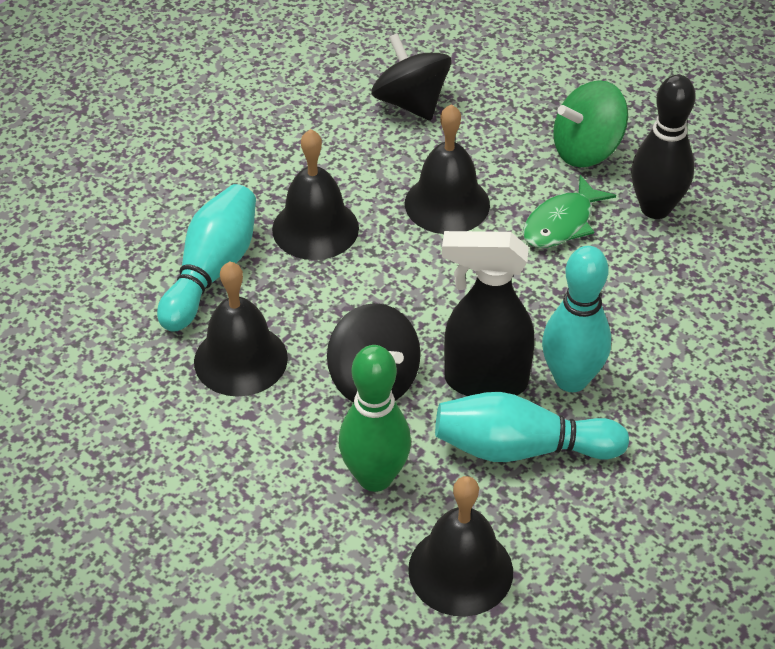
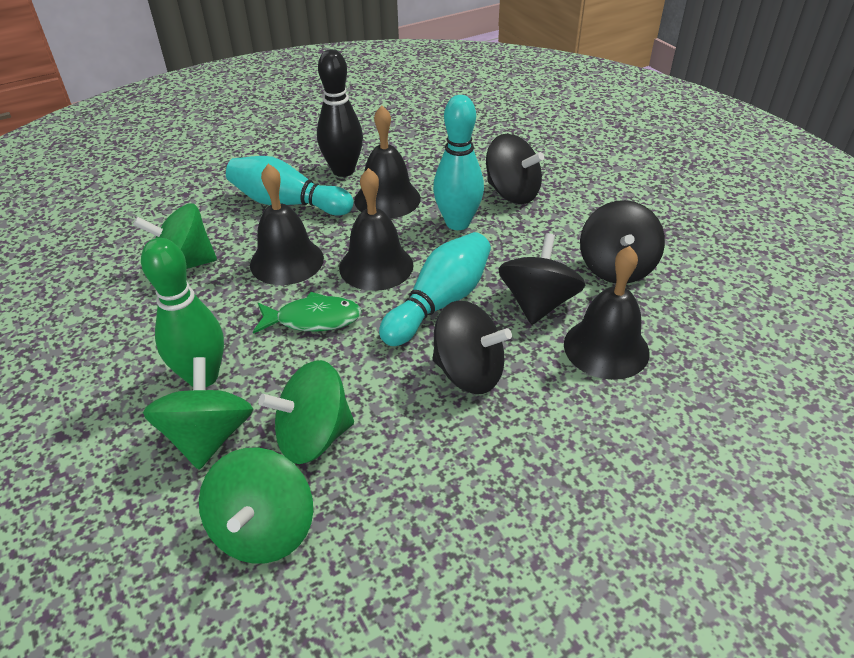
black spinning top: 2 -> 4
black spray bottle: 1 -> 0
green spinning top: 1 -> 4

